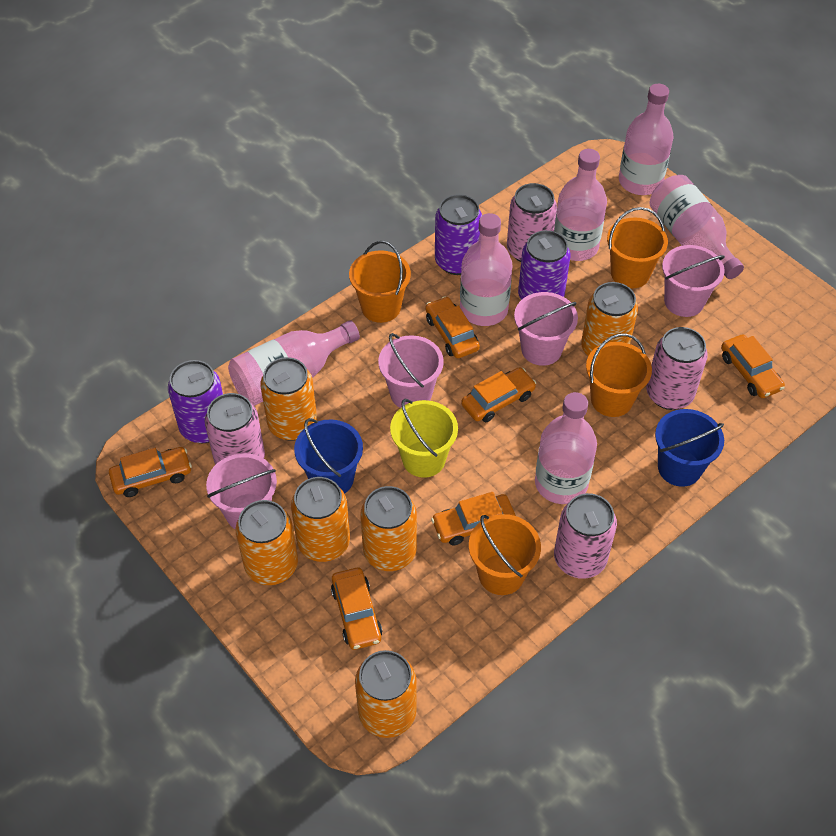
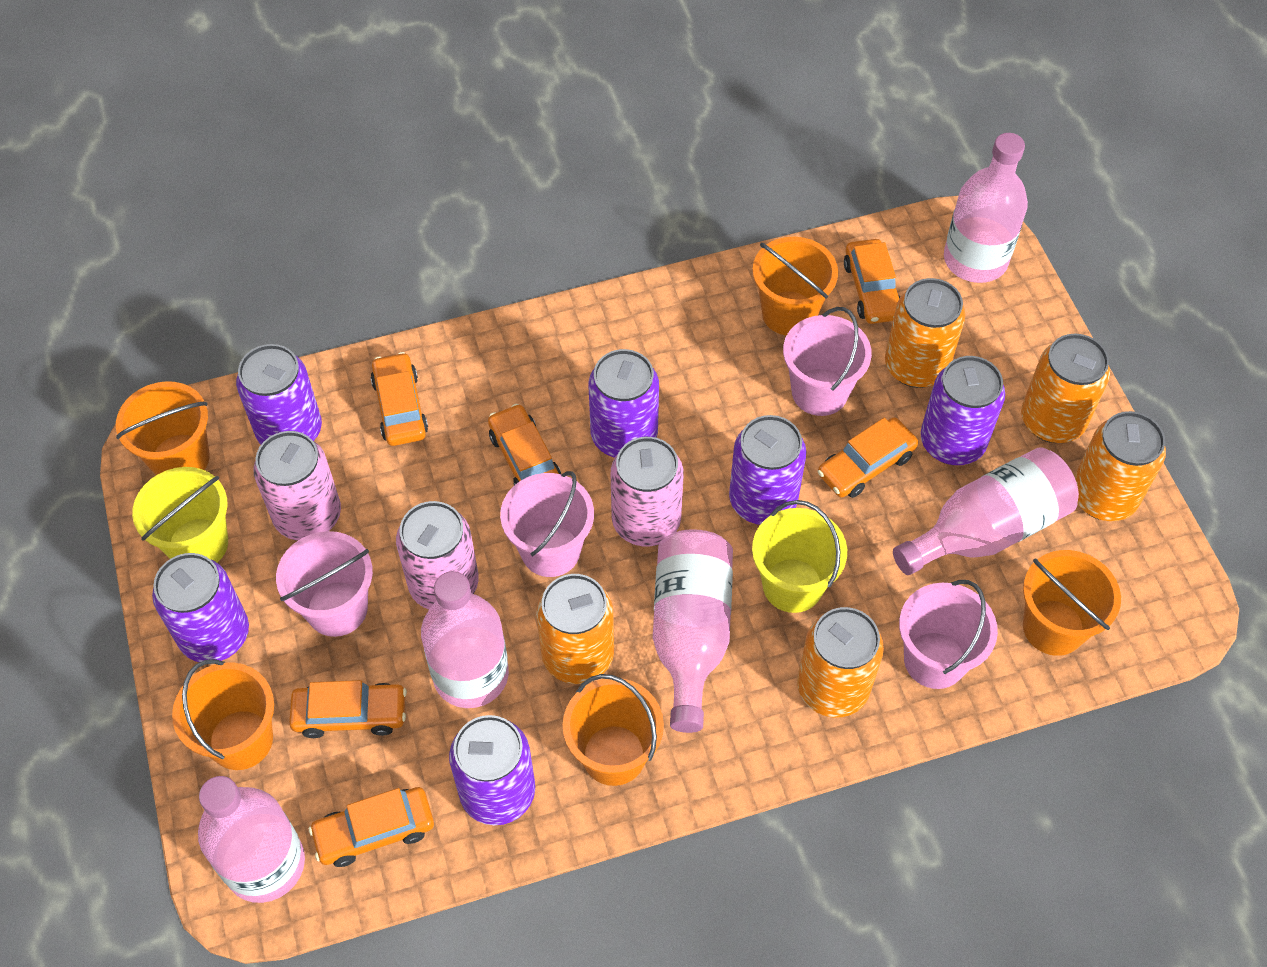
blue bucket: 2 -> 0
orange bucket: 4 -> 5
orange can: 6 -> 5
pink bottle: 6 -> 5
pink can: 4 -> 3
purple can: 3 -> 6
yellow bucket: 1 -> 2

